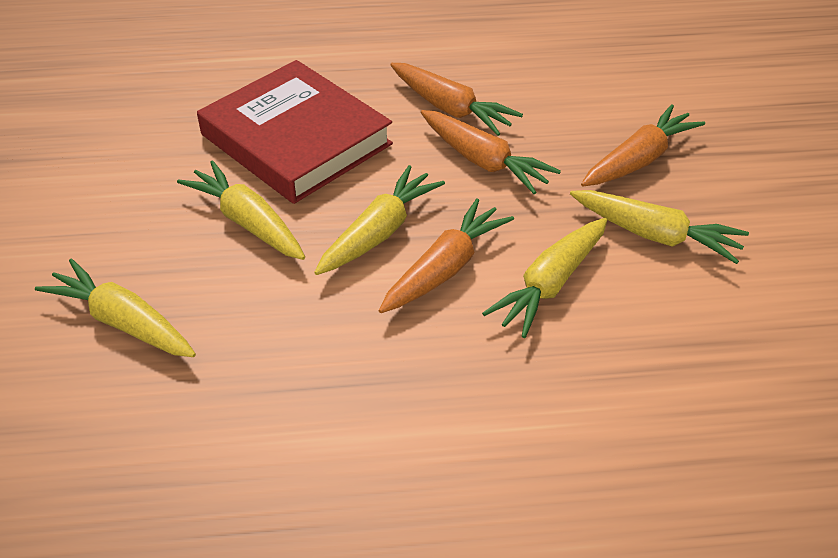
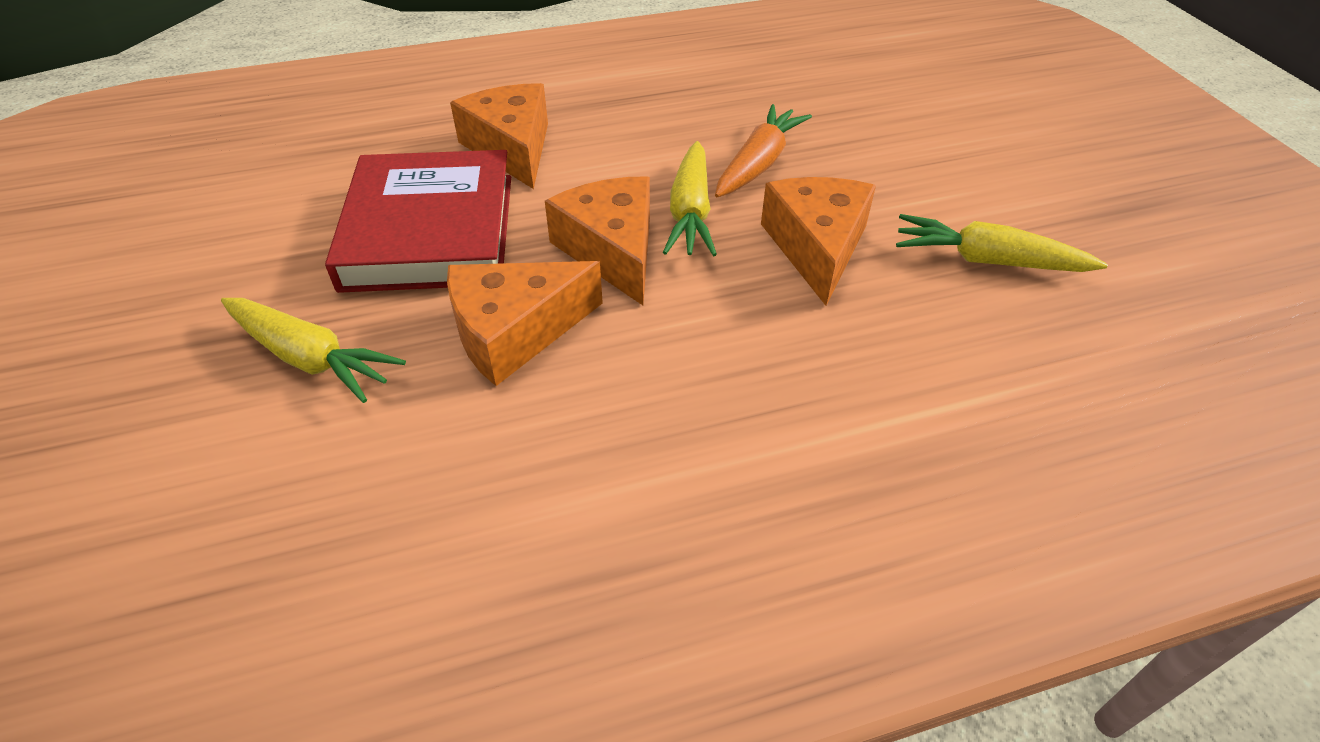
orange carrot: 4 -> 1
orange cheese: 0 -> 4
yellow carrot: 5 -> 3

